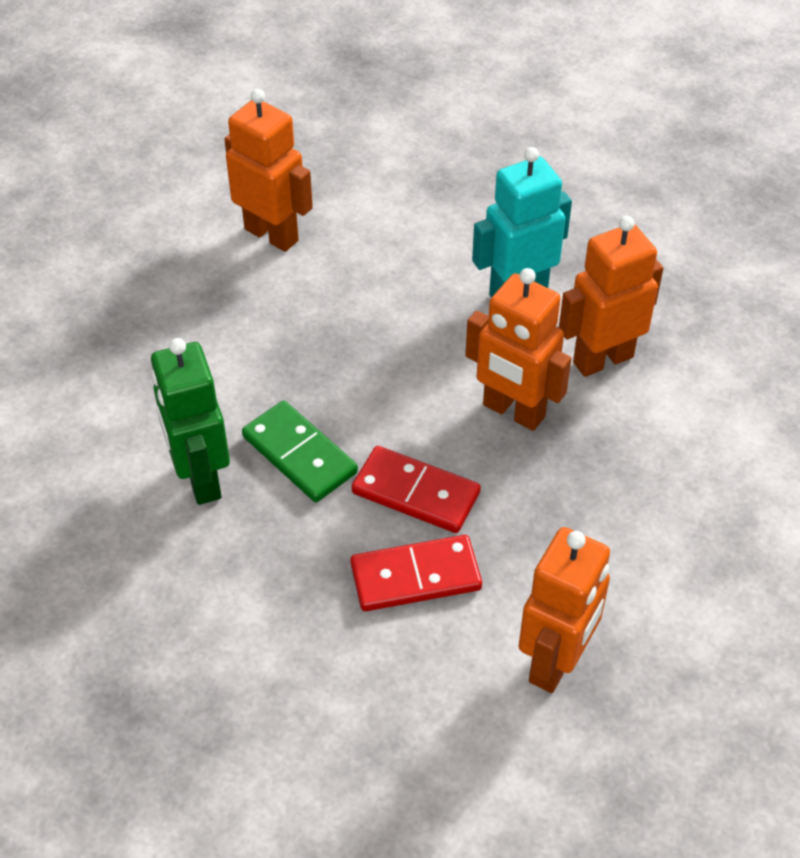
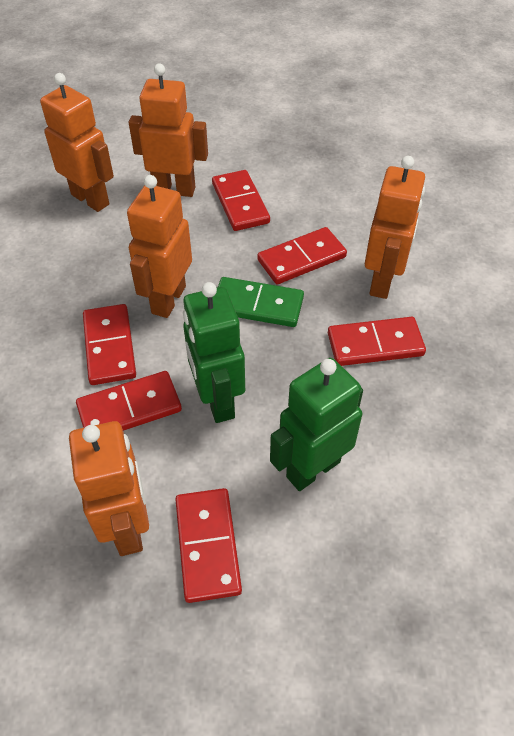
green robot: 1 -> 2
orange robot: 4 -> 5
red domino: 2 -> 6
turquoise robot: 1 -> 0

